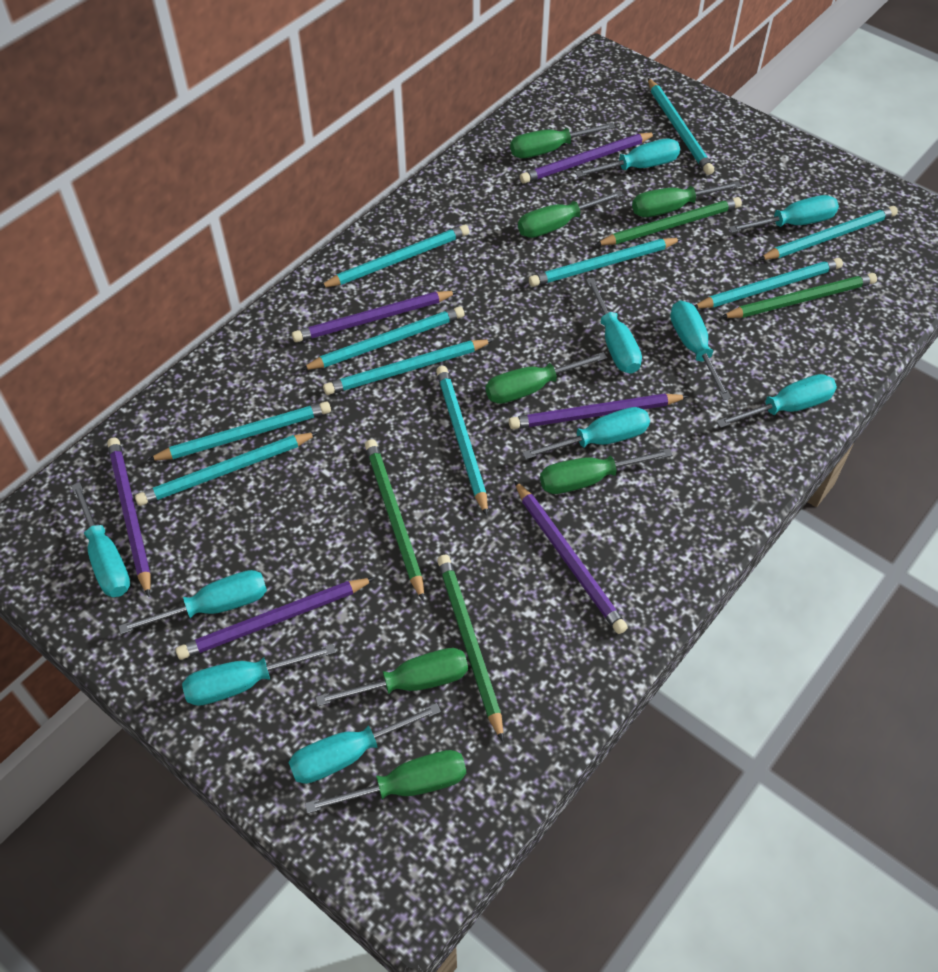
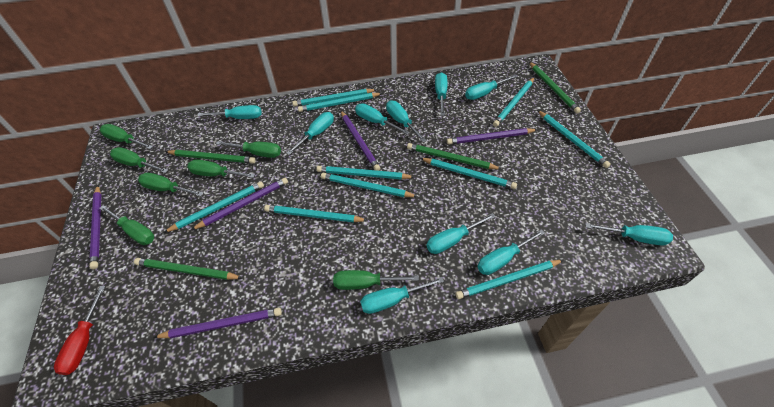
purple pencil: 6 -> 5
red screwdriver: 0 -> 1

